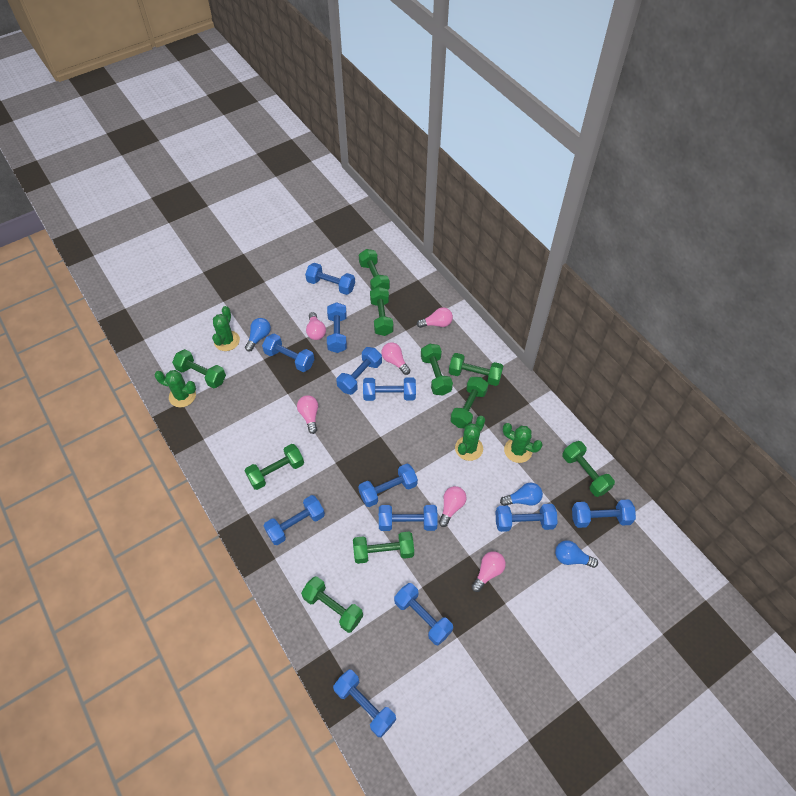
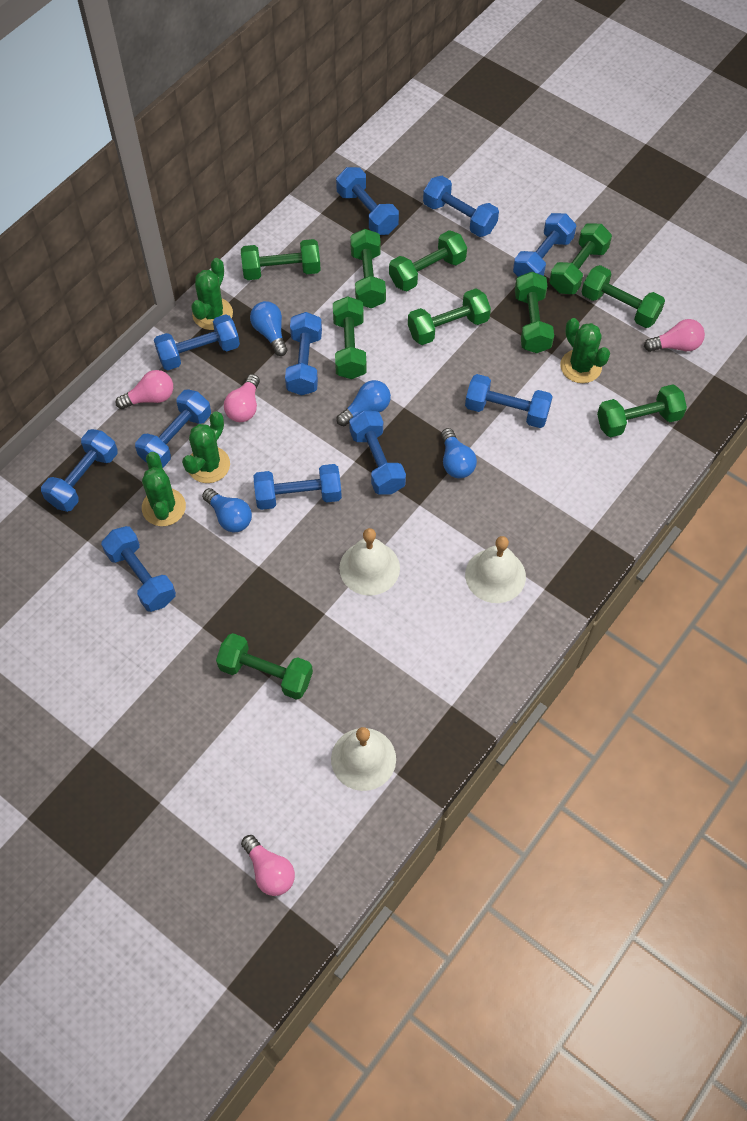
blue dumbbell: 12 -> 11
blue light bulb: 3 -> 4
pink light bulb: 6 -> 4
white bell: 0 -> 3

